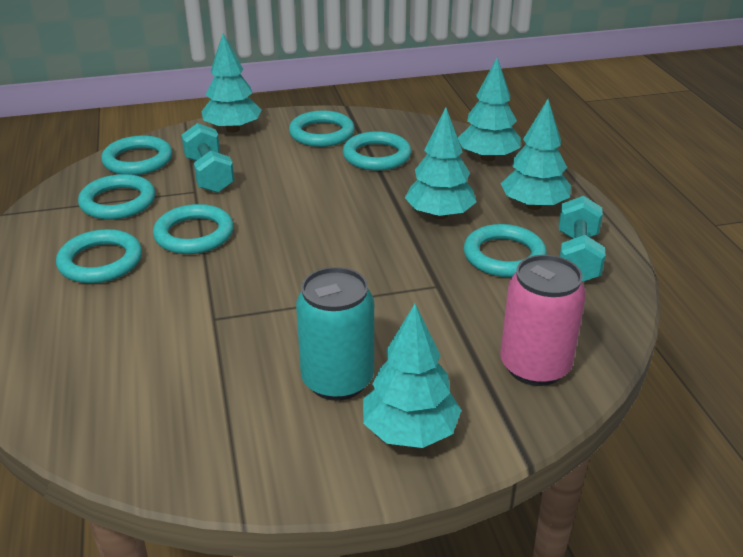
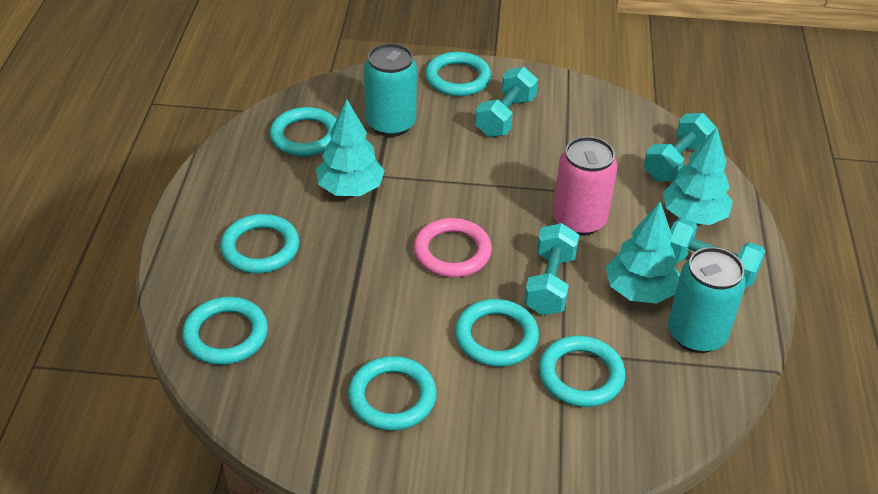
pink ring: 0 -> 1
turquoise can: 1 -> 2
turquoise dumbbell: 2 -> 4
turquoise tree: 5 -> 3

